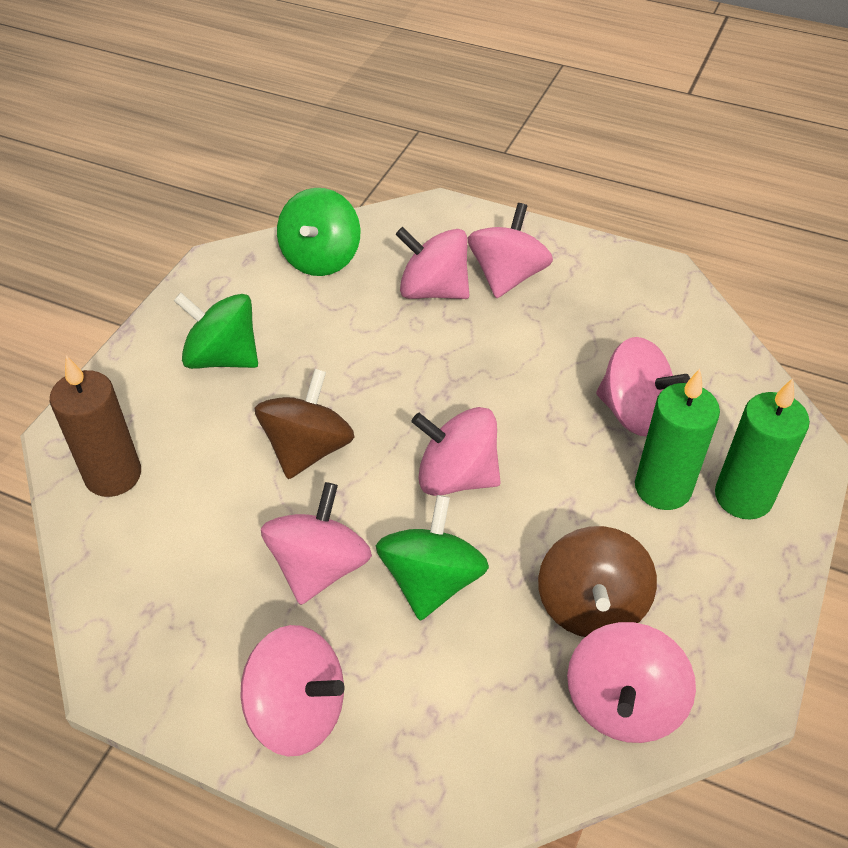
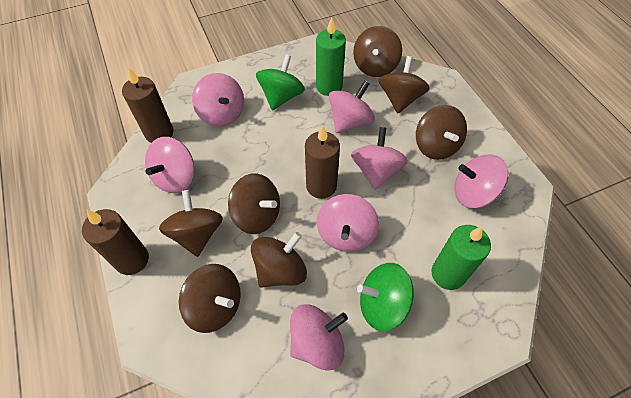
brown candle: 1 -> 3
brown spinning top: 2 -> 7
green spinning top: 3 -> 2

